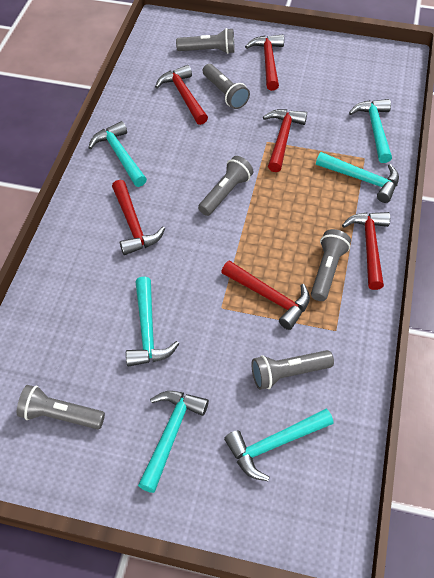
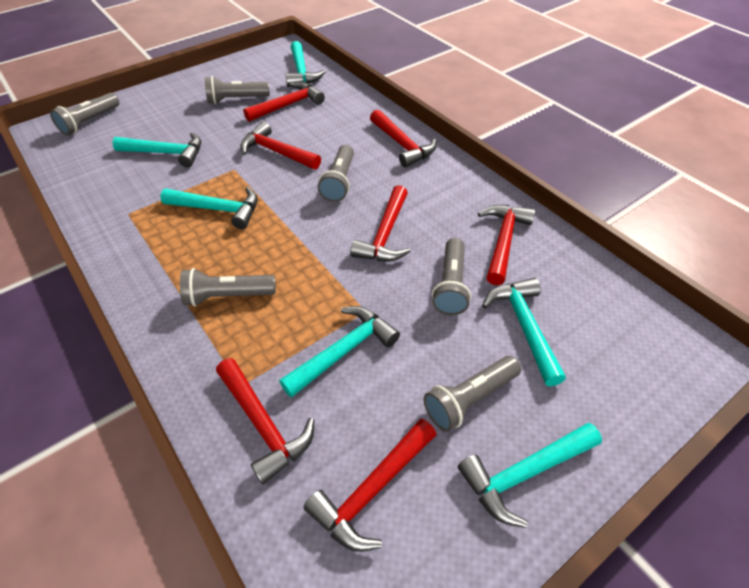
red hammer: 6 -> 7

